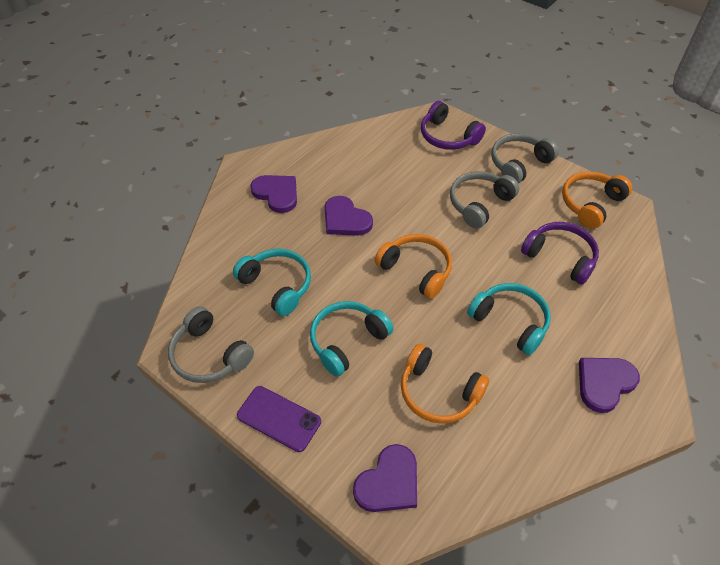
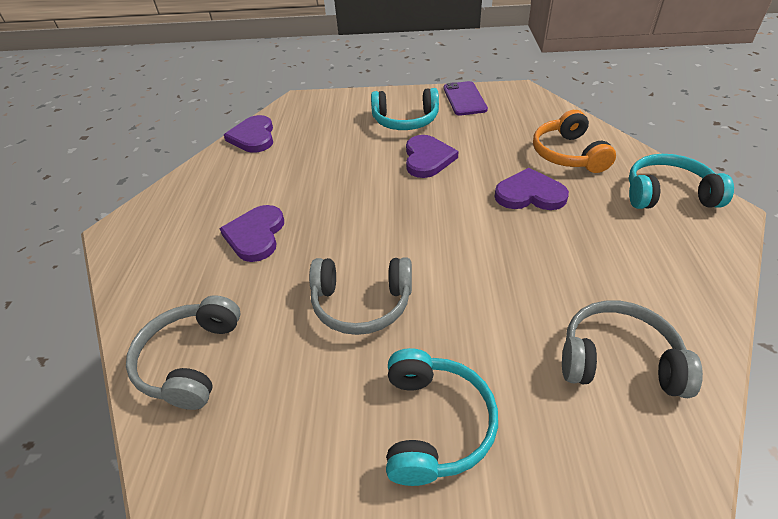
orange headphones: 3 -> 1
purple headphones: 2 -> 0

